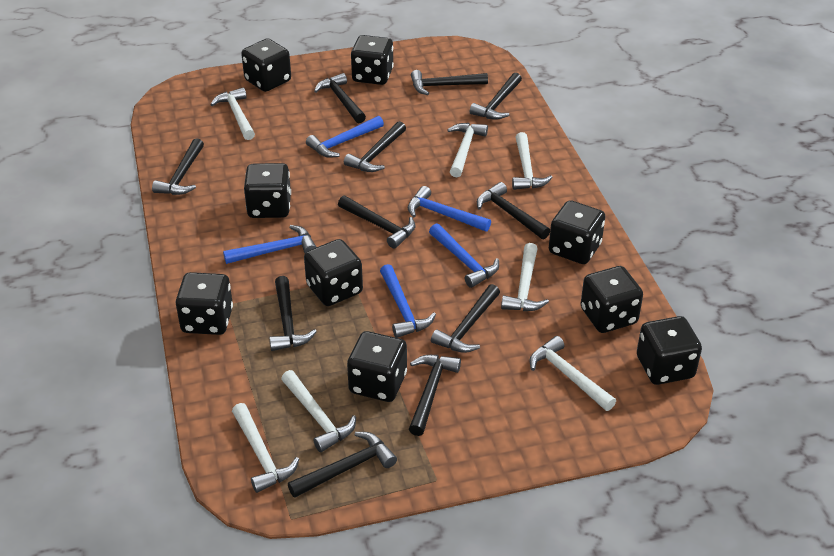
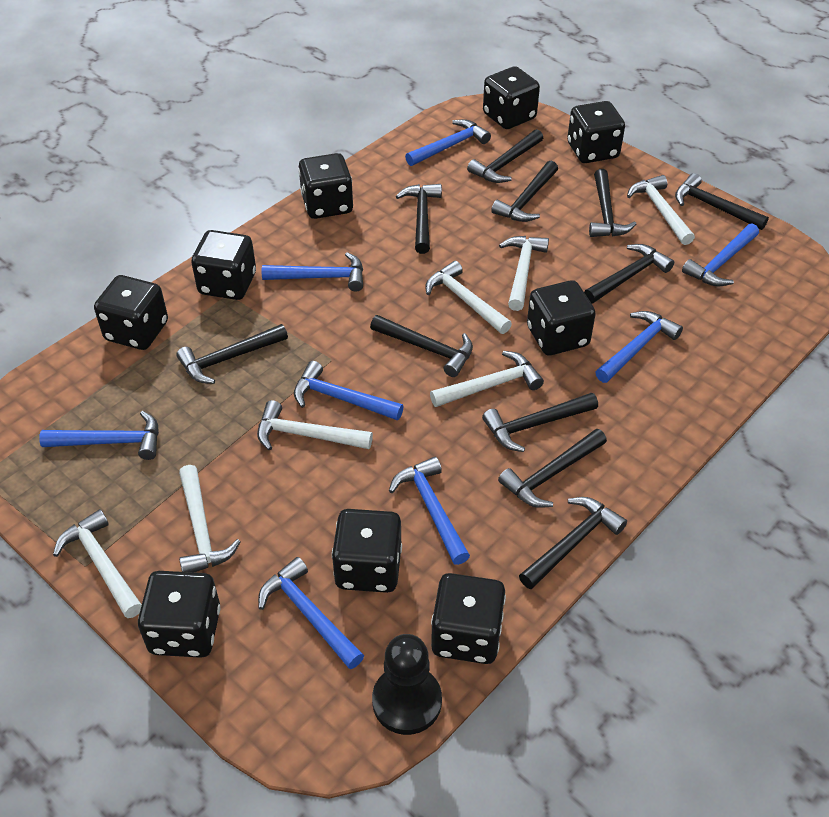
black pawn: 0 -> 1
blue hammer: 5 -> 8

